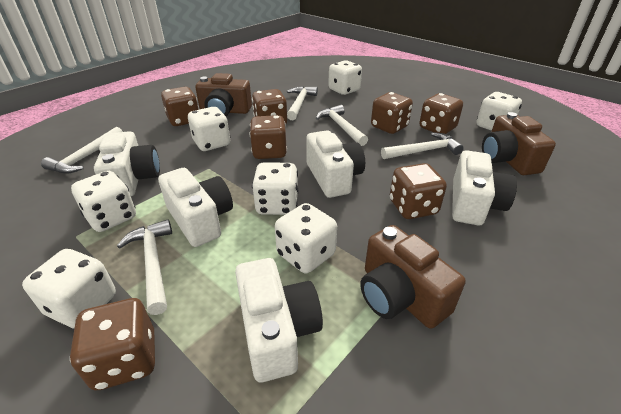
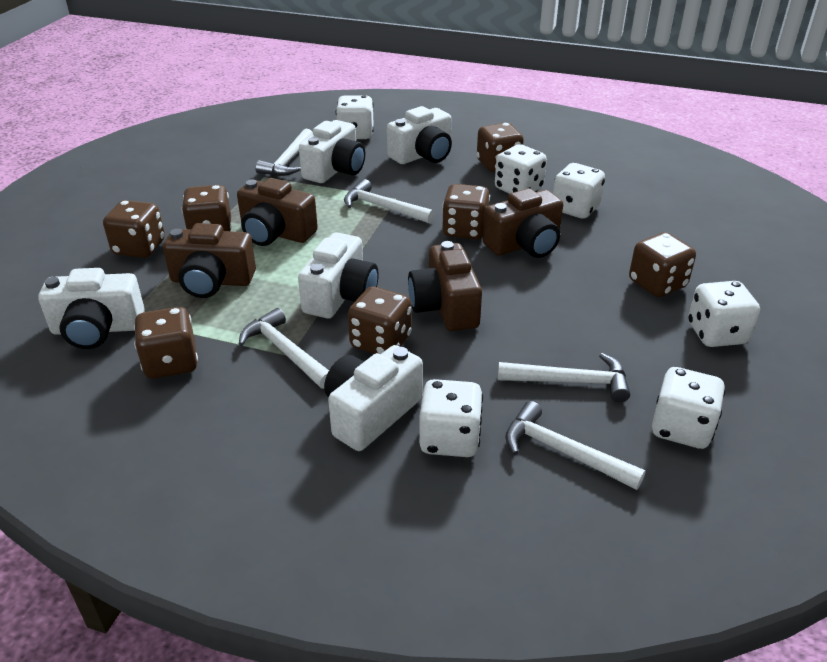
brown camera: 3 -> 4
white dice: 7 -> 6

